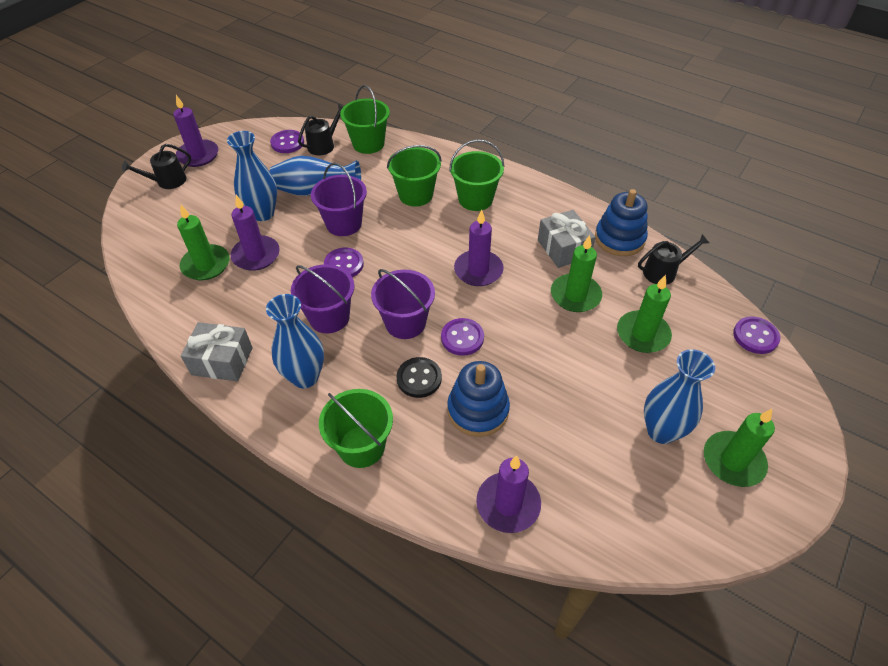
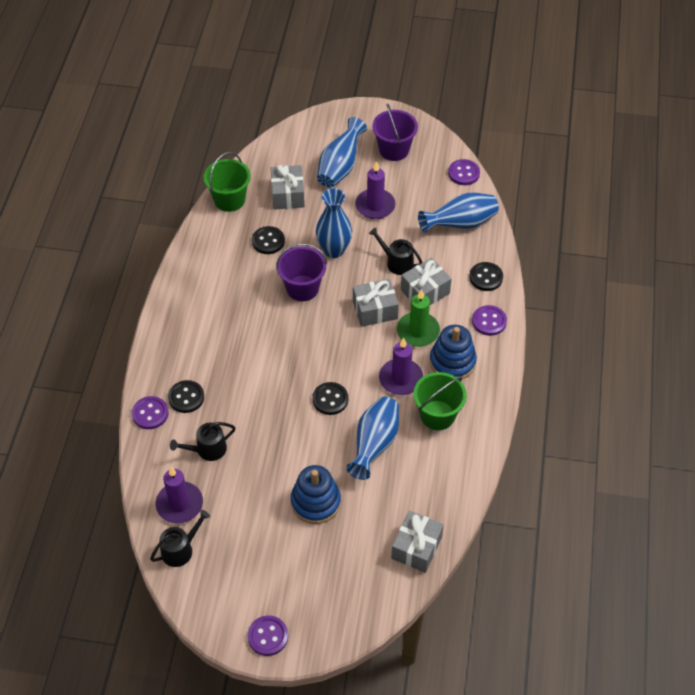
black button: 1 -> 4
green bucket: 4 -> 2
green candle: 4 -> 1
grey gift: 2 -> 4
purple bucket: 3 -> 2
purple candle: 4 -> 3

